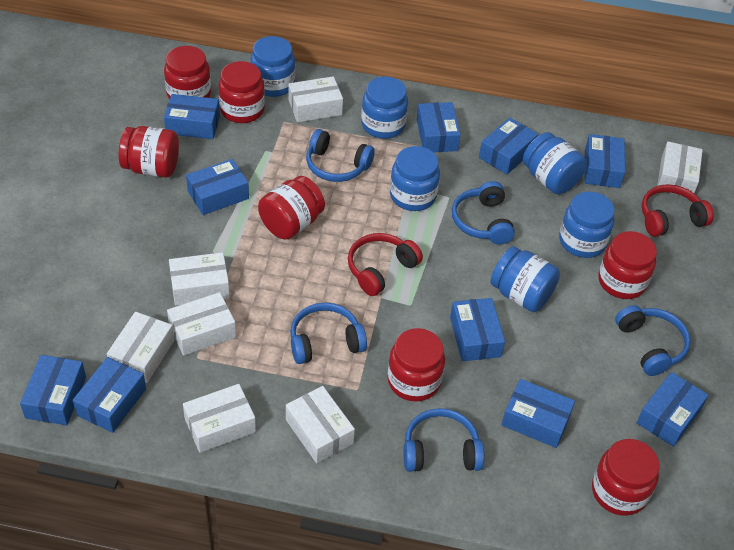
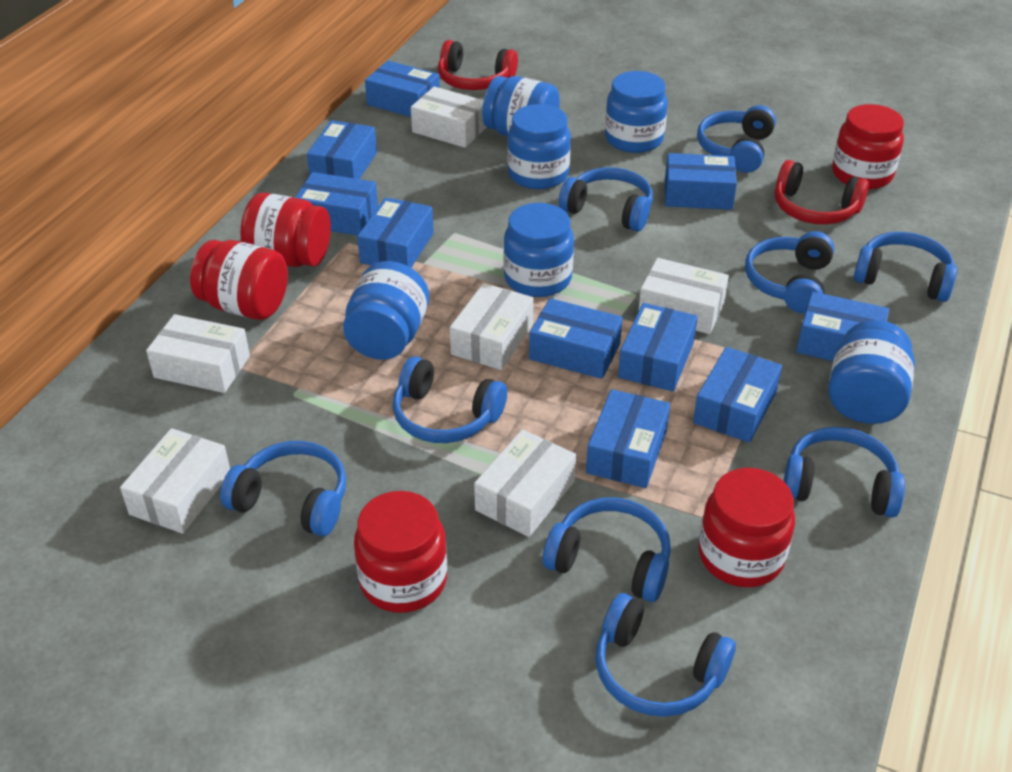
blue headphones: 5 -> 9
red jar: 7 -> 5
white box: 7 -> 6

